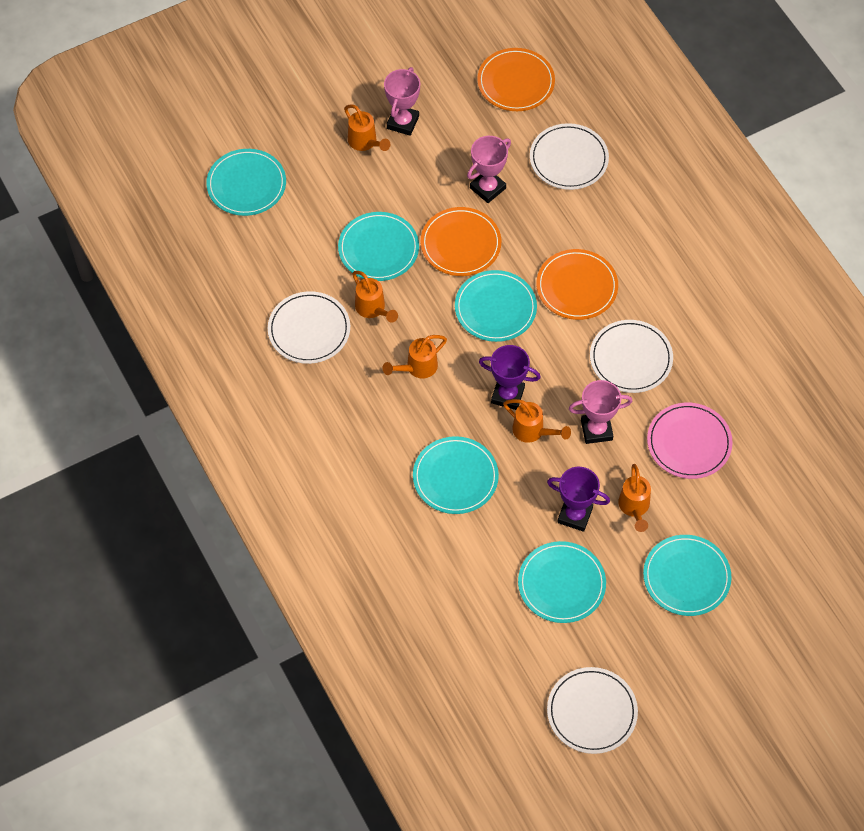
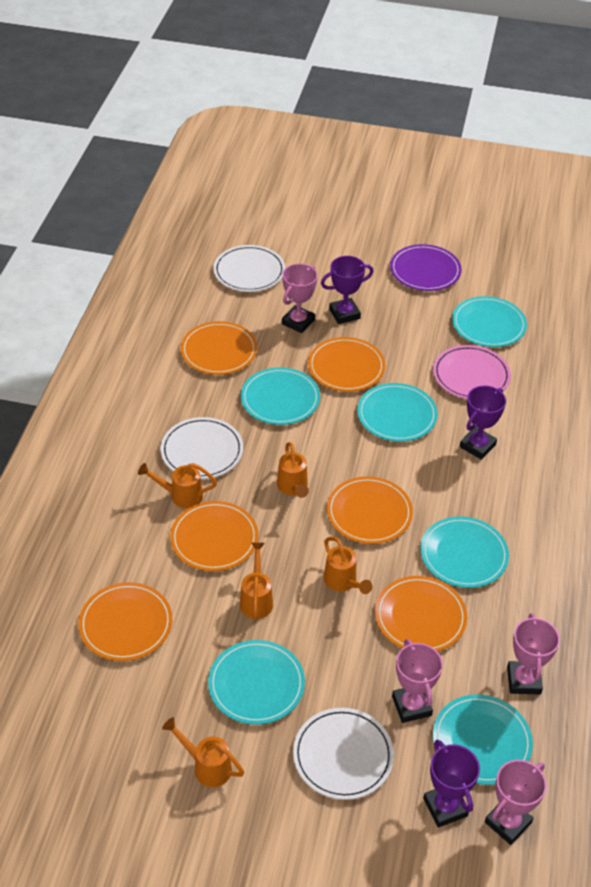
orange plate: 3 -> 6
pink trophy: 3 -> 4
purple plate: 0 -> 1
purple trophy: 2 -> 3
white plate: 4 -> 3

